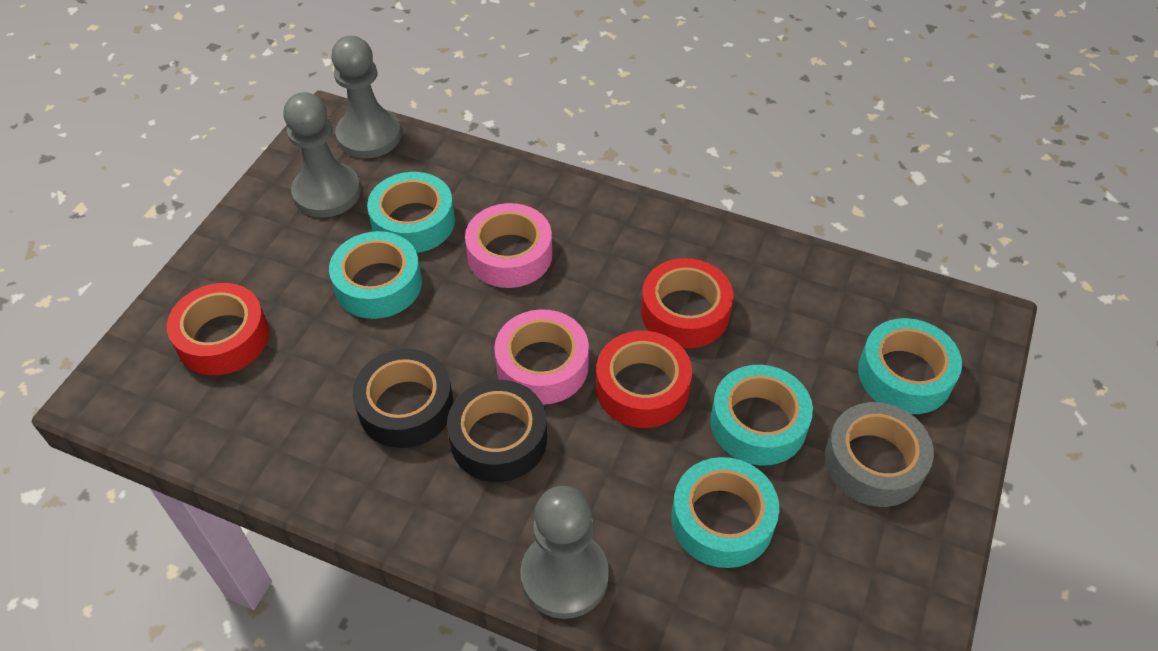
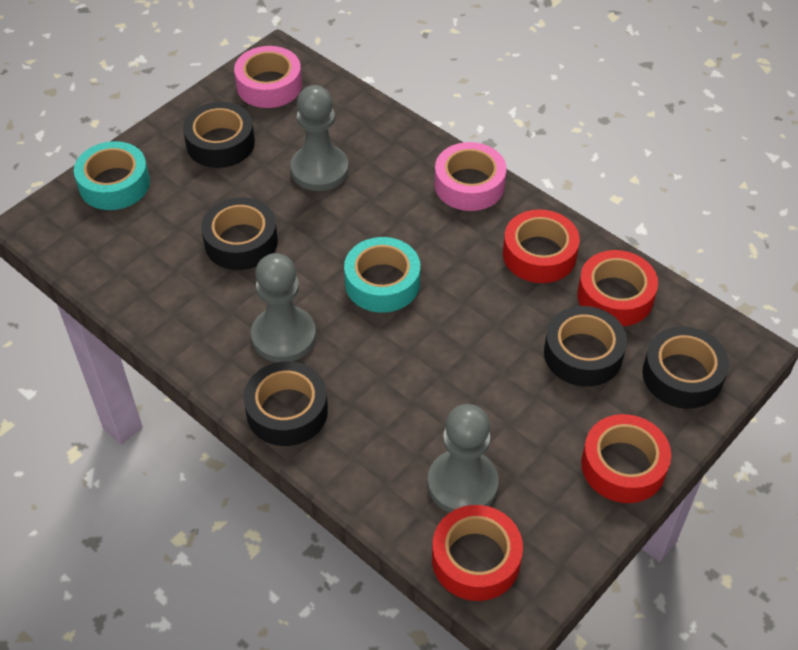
black tape: 2 -> 5
grey tape: 1 -> 0
red tape: 3 -> 4
turquoise tape: 5 -> 2

